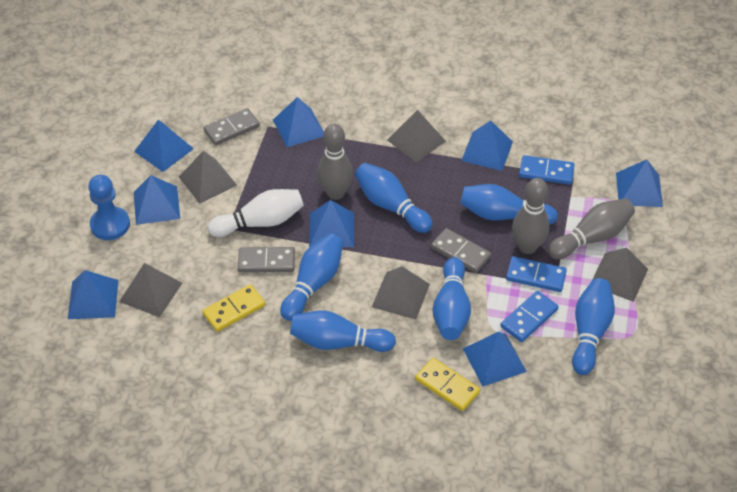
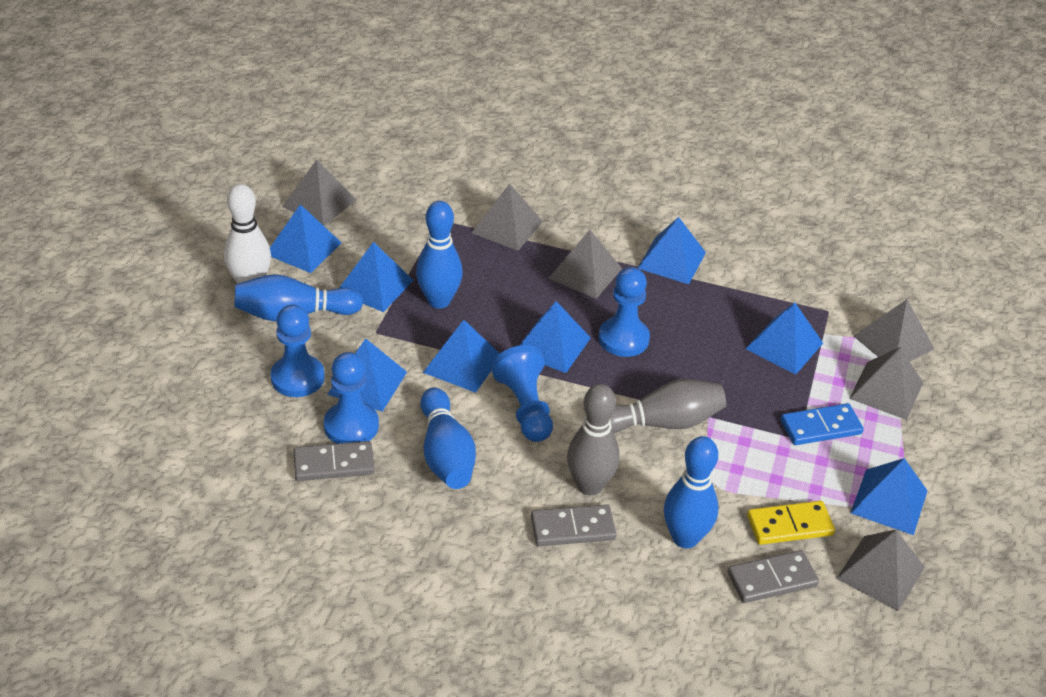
blue bowling pin: 6 -> 4
blue domino: 3 -> 1
blue pawn: 1 -> 4
grey bowling pin: 3 -> 2
grey pyramid: 5 -> 6
yellow domino: 2 -> 1

